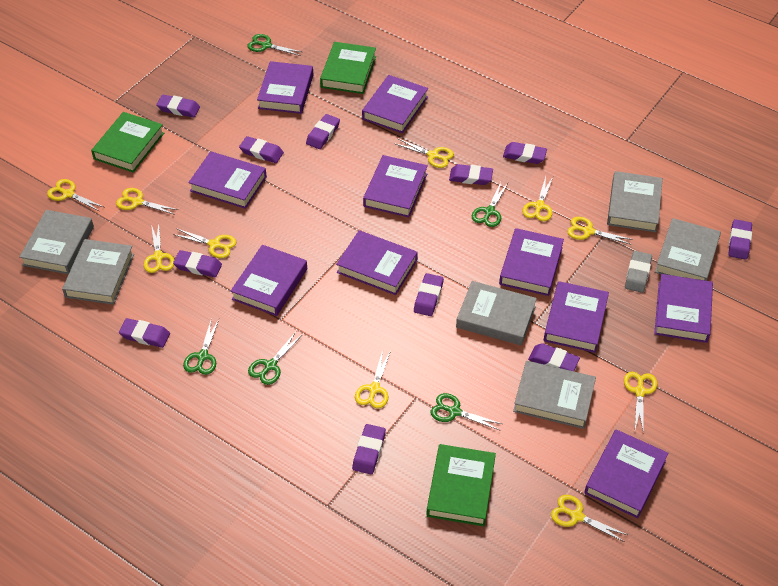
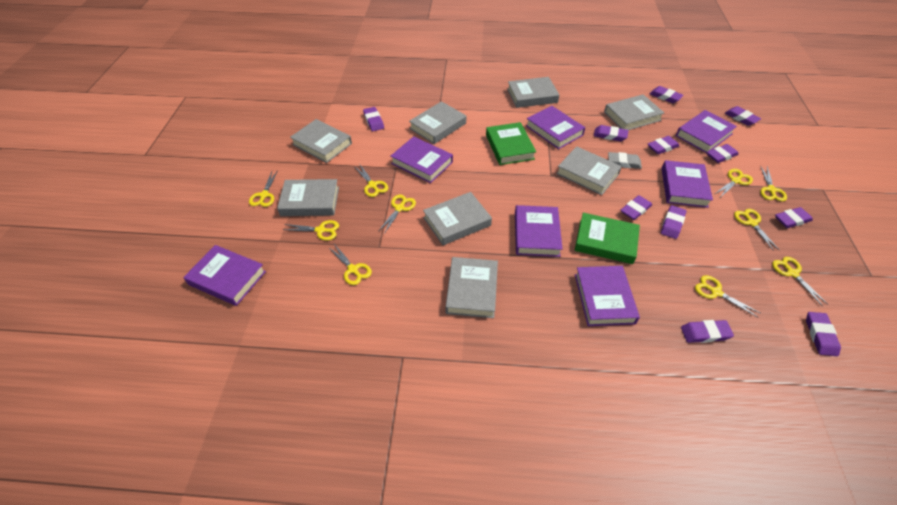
green book: 3 -> 2
green scissors: 5 -> 0
grey book: 6 -> 8
purple book: 10 -> 7

